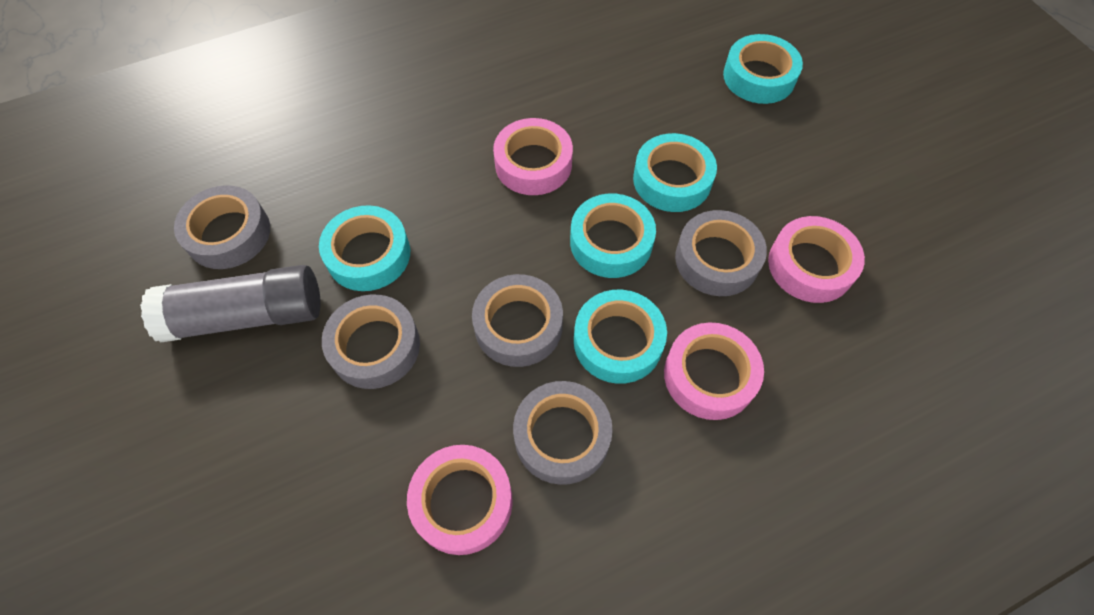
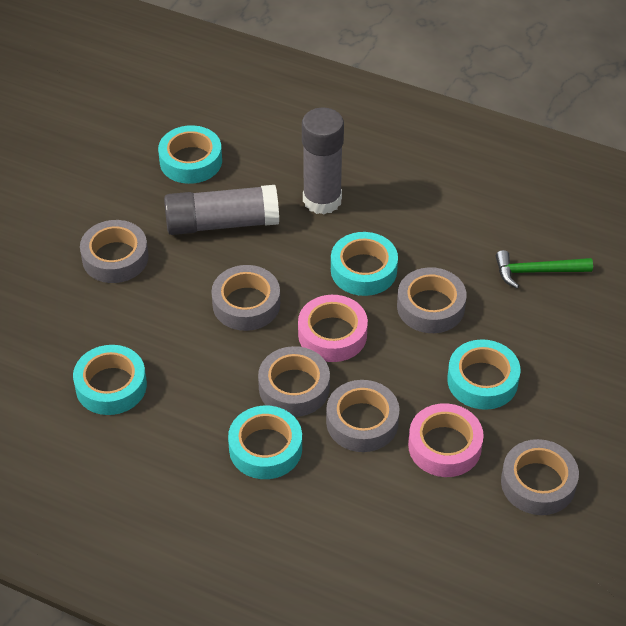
green hammer: 0 -> 1
grey glue stick: 1 -> 2
grey tape: 5 -> 6
pink tape: 4 -> 2

